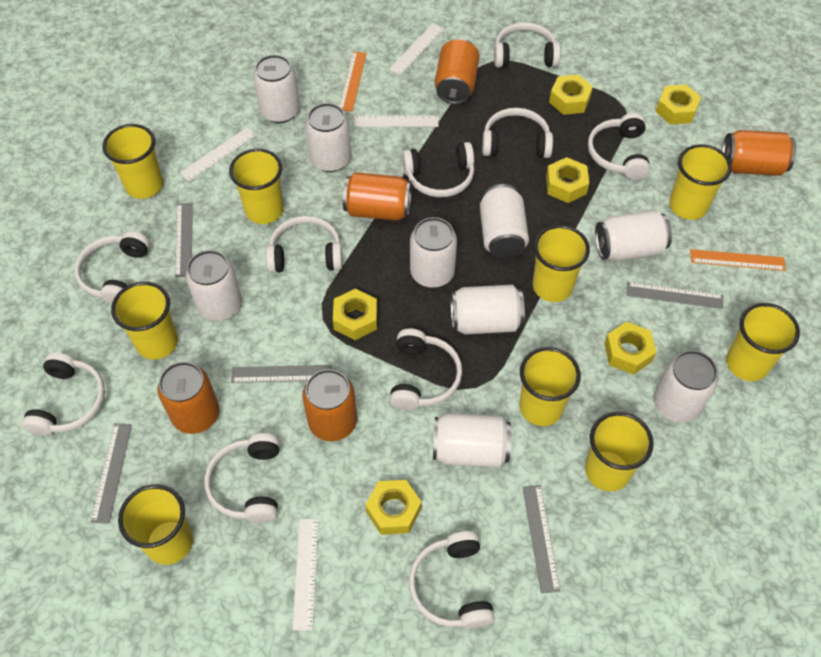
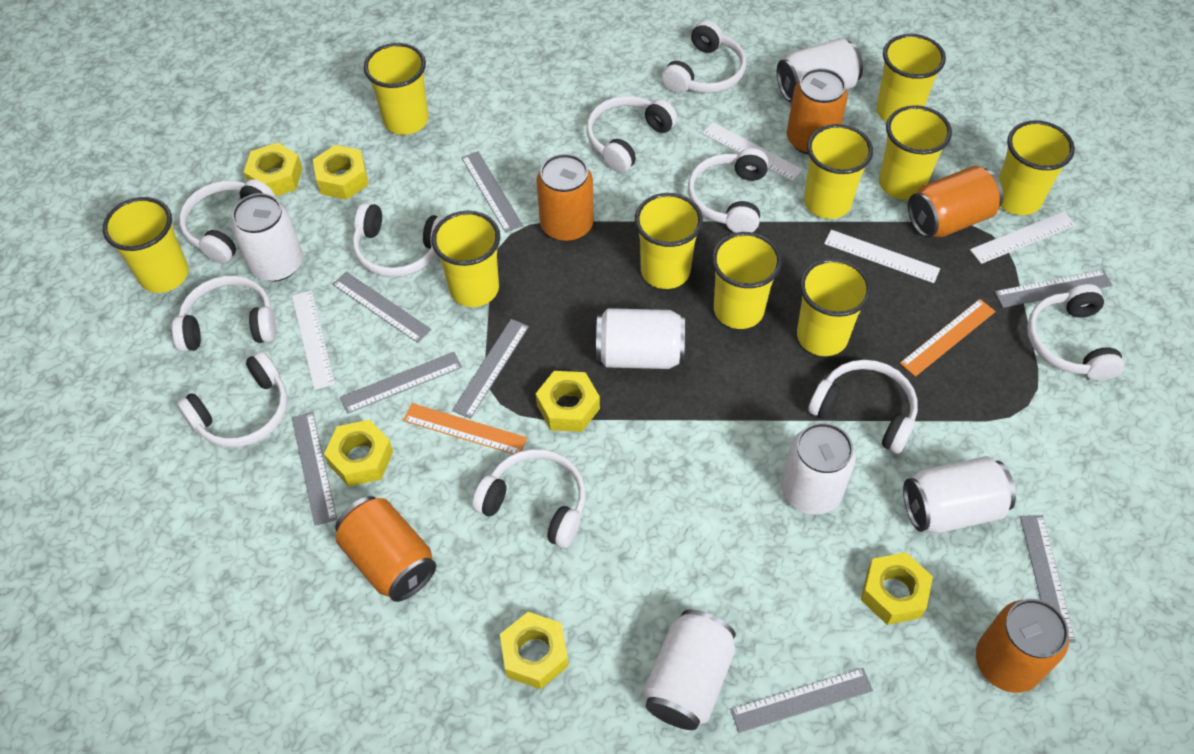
grey ruler: 5 -> 8
white can: 9 -> 6
yellow cup: 9 -> 10

